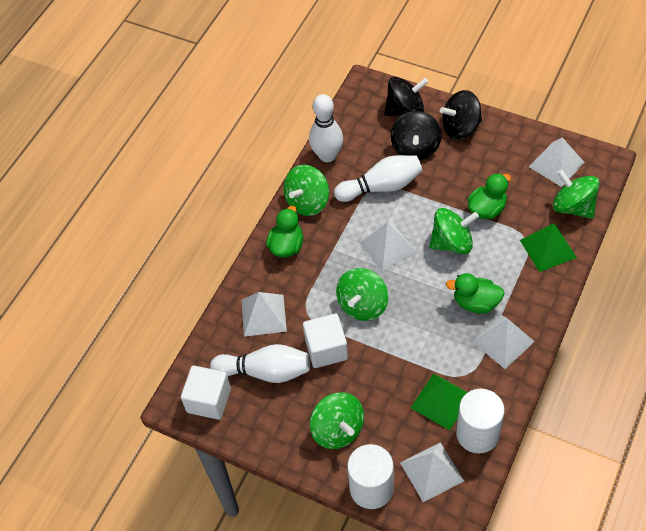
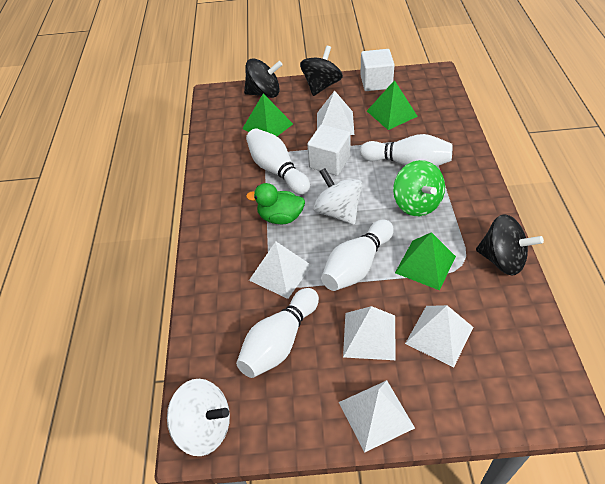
green duck: 3 -> 1
green pyramid: 2 -> 3
green spinning top: 5 -> 1
white bowling pin: 3 -> 4
white cylinder: 2 -> 0
white spinning top: 0 -> 2

